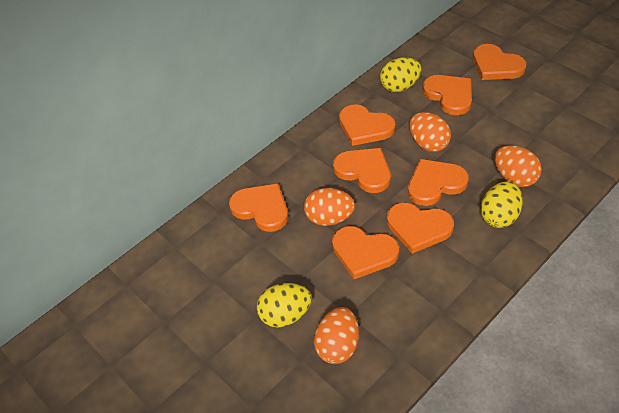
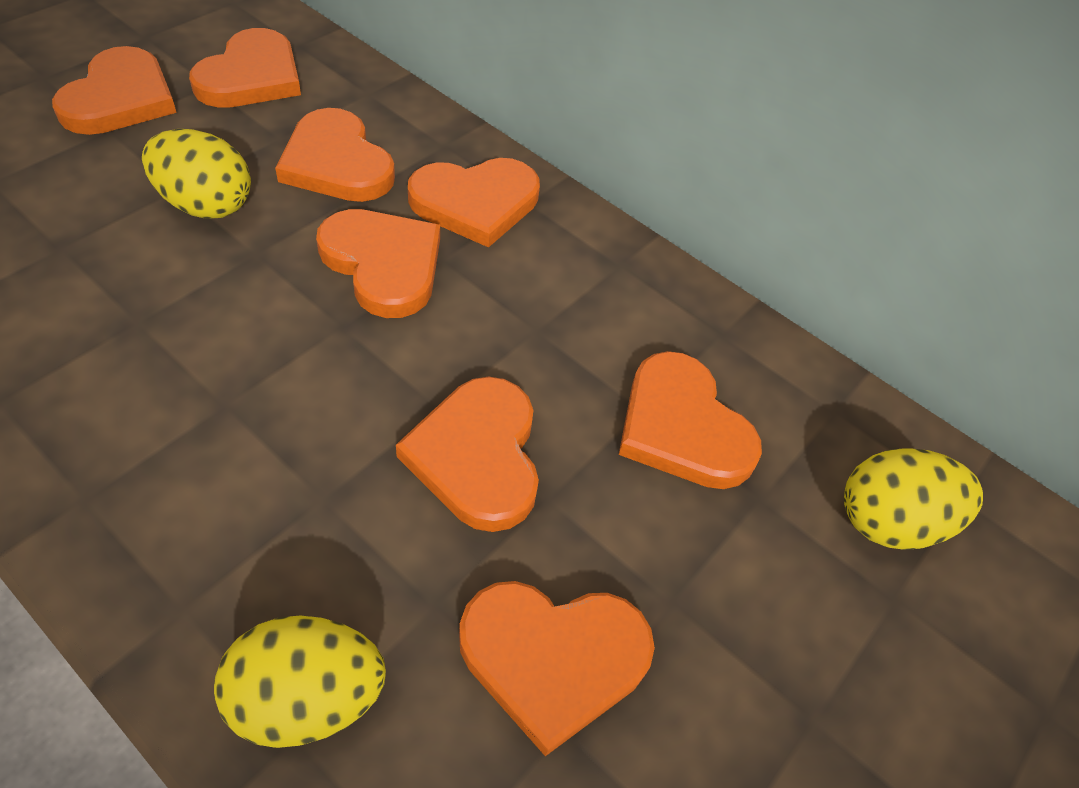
orange egg: 4 -> 0

